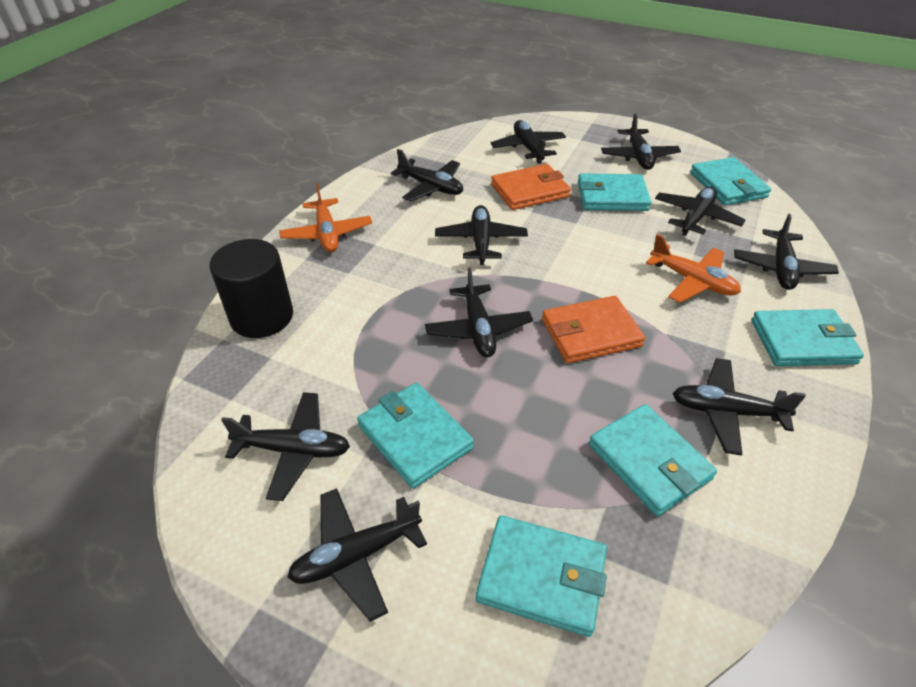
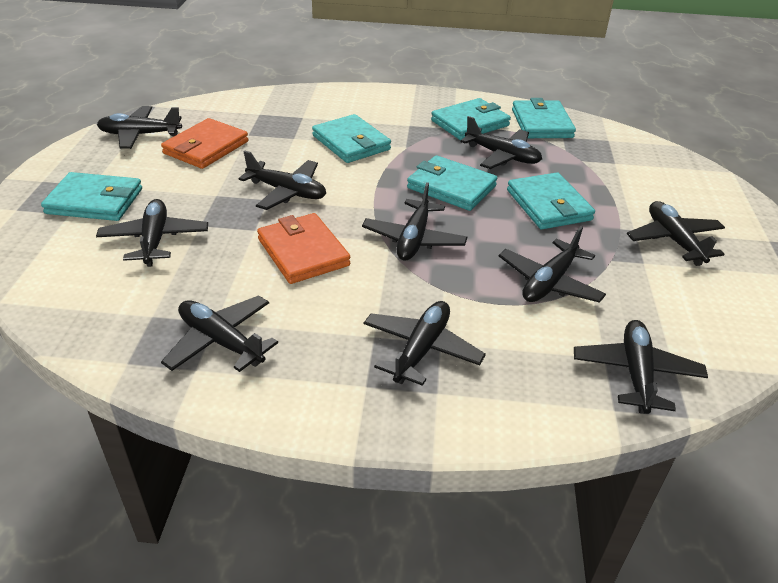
black cylinder: 1 -> 0
orange plane: 2 -> 0

